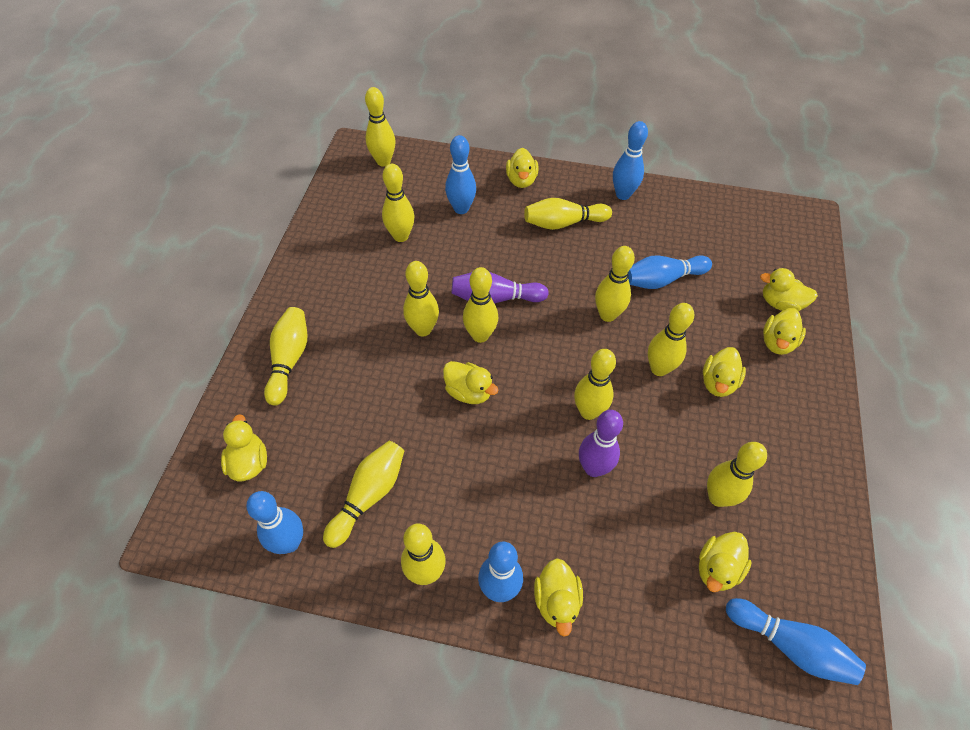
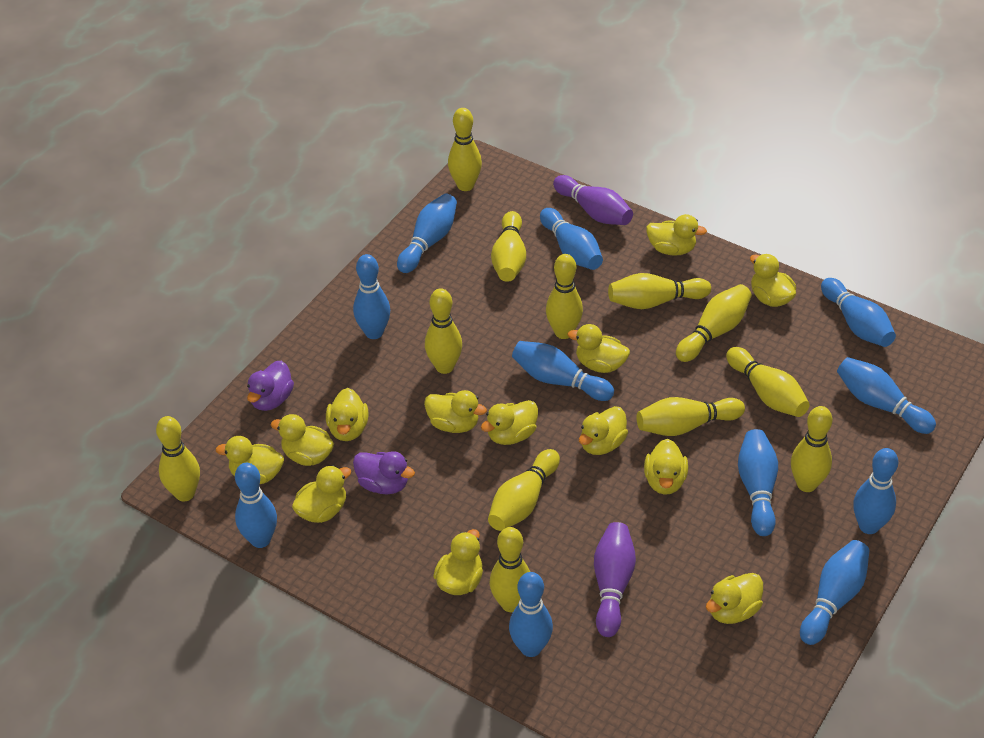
blue bowling pin: 6 -> 11
purple duck: 0 -> 2
yellow duck: 8 -> 13

